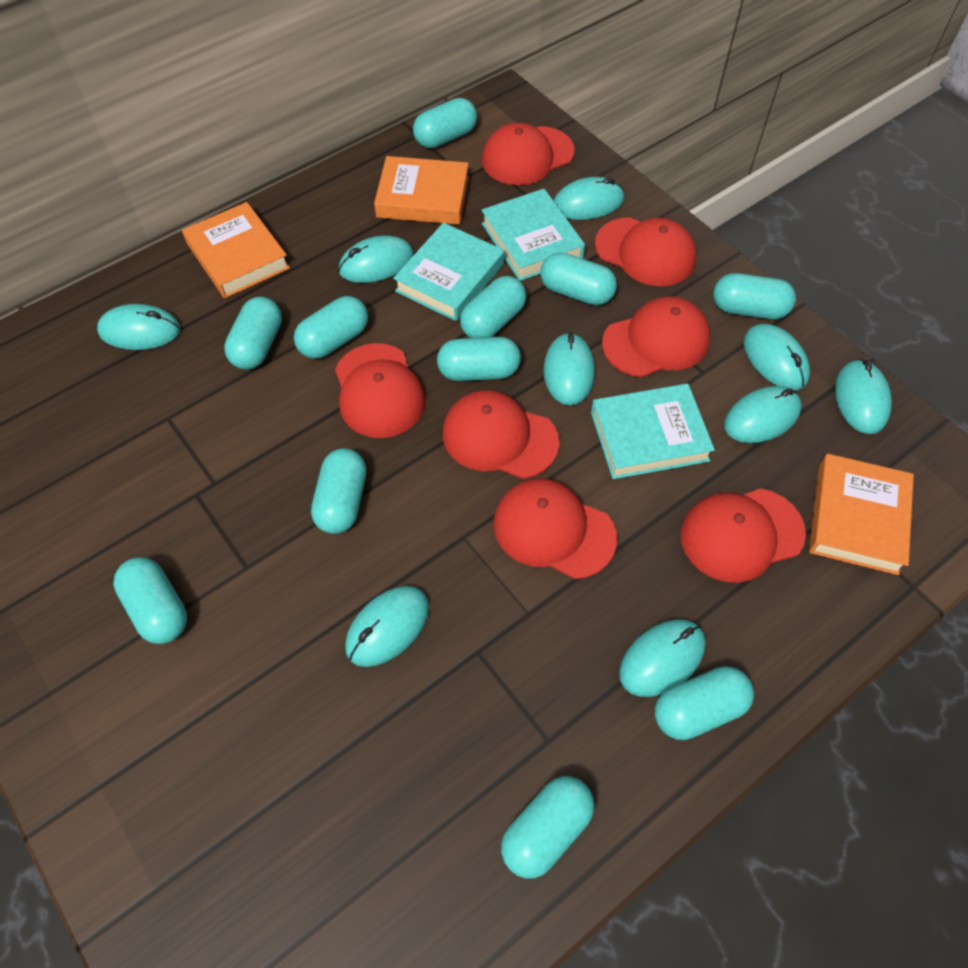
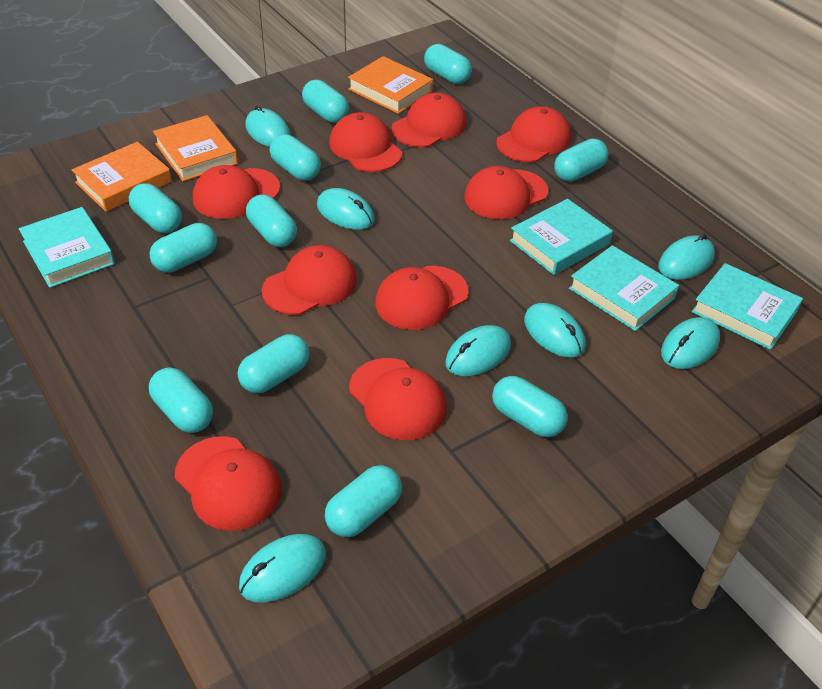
red cap: 7 -> 9
turquoise book: 3 -> 4
turquoise mouse: 9 -> 7

